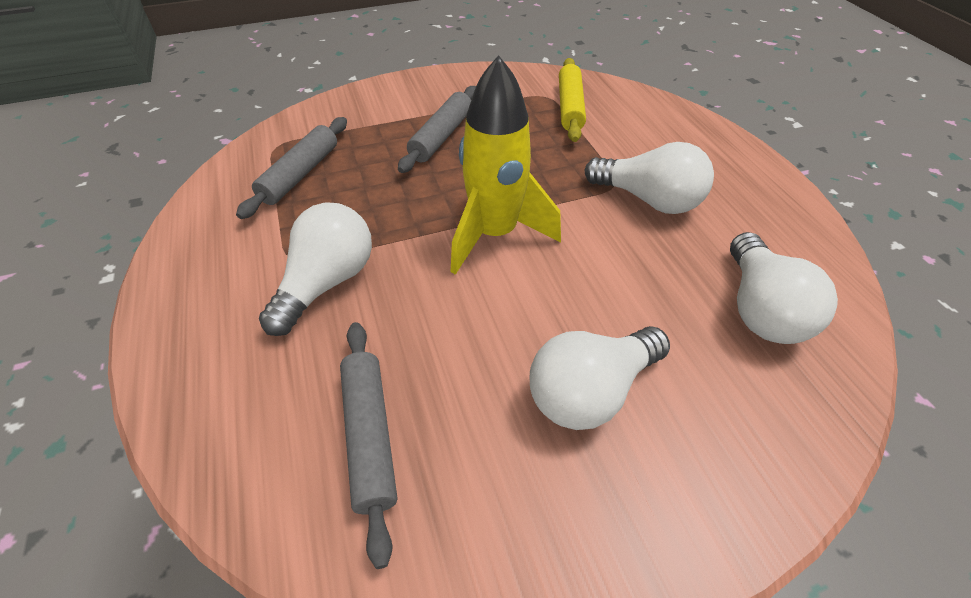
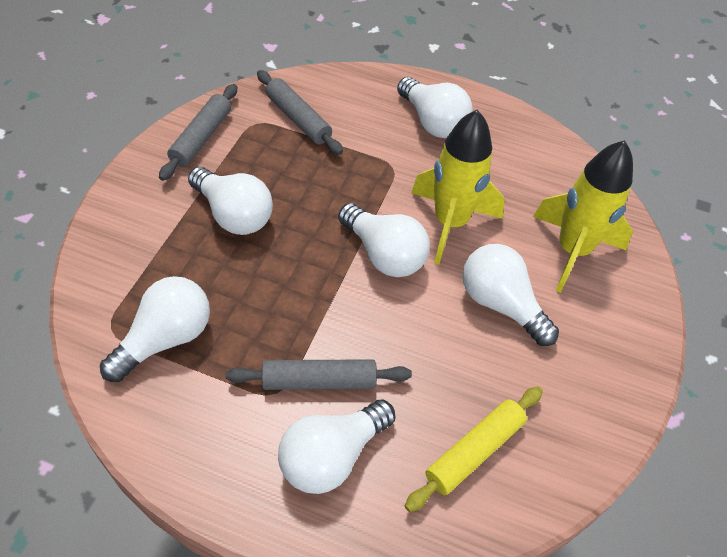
white light bulb: 4 -> 6
yellow rocket: 1 -> 2

